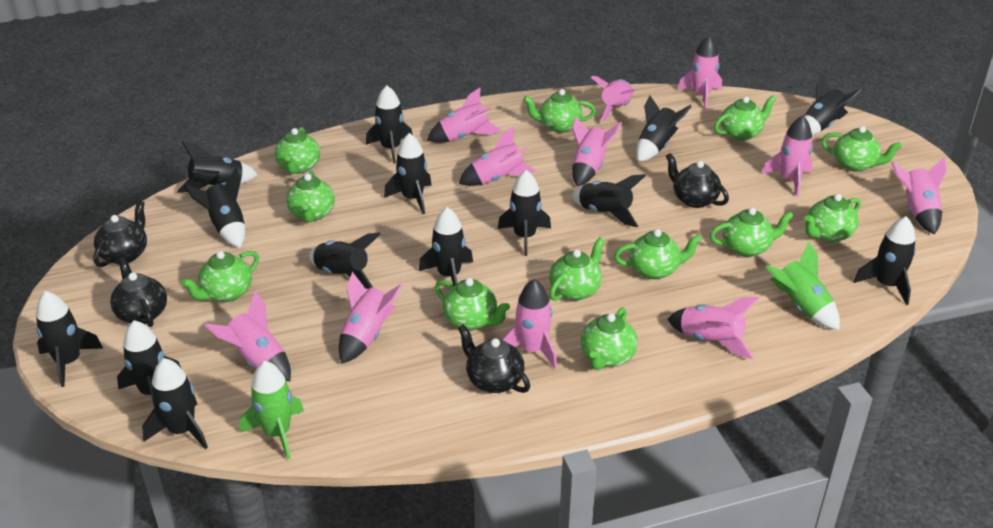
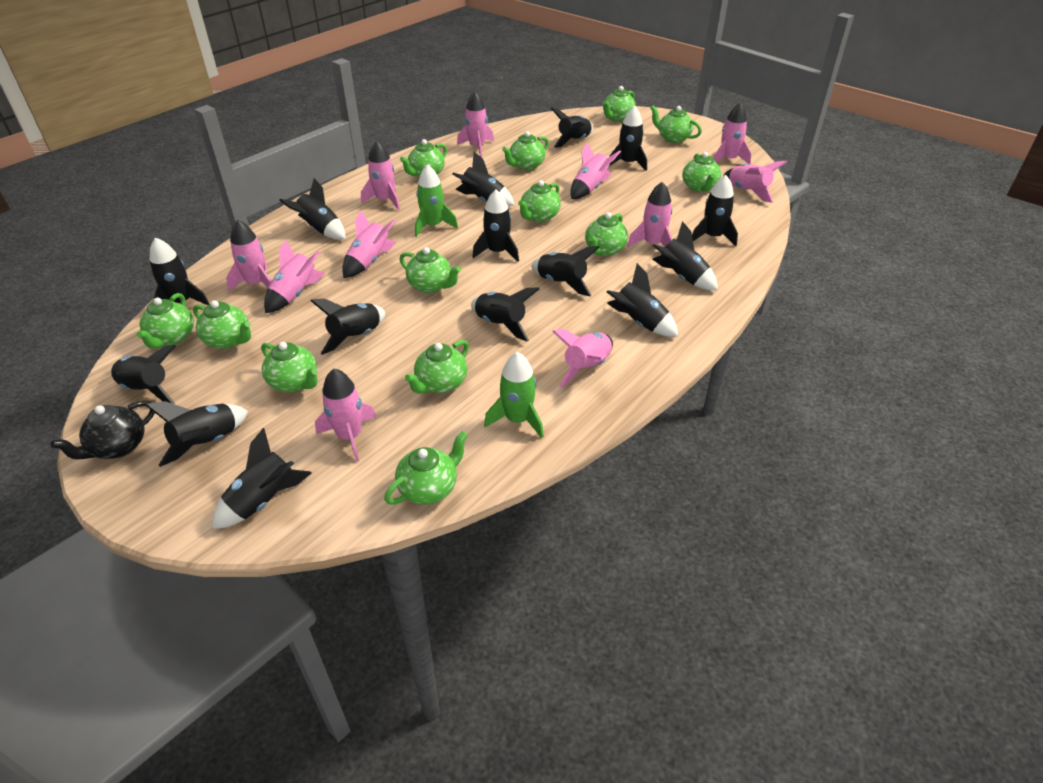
black rocket: 14 -> 15
black teapot: 4 -> 1
green teapot: 12 -> 13

